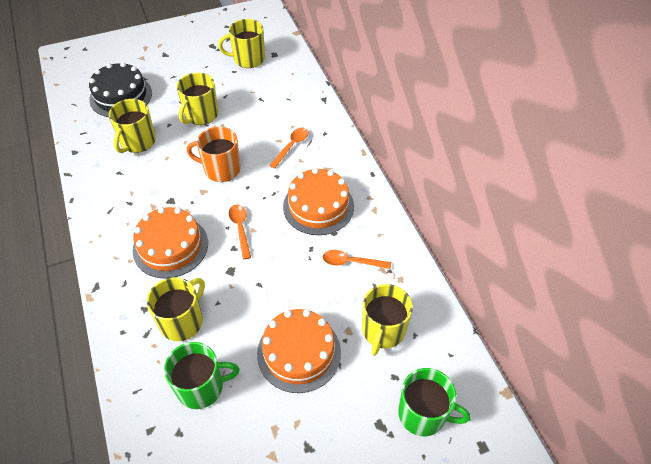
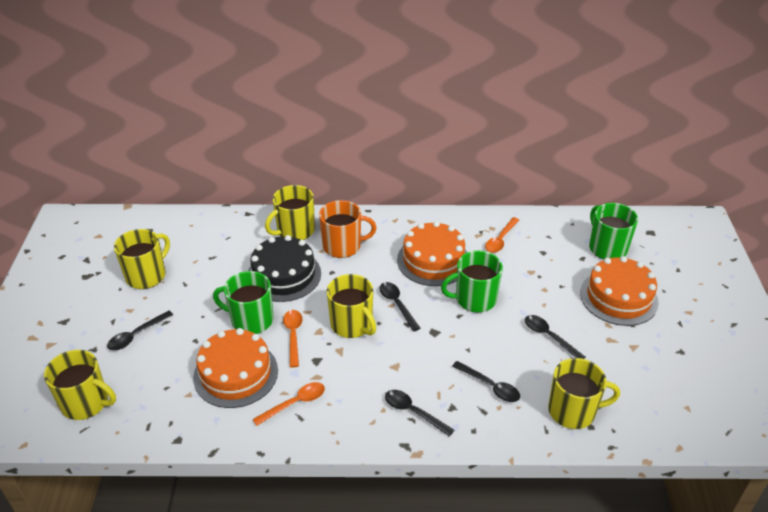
black spoon: 0 -> 5
green mug: 2 -> 3

